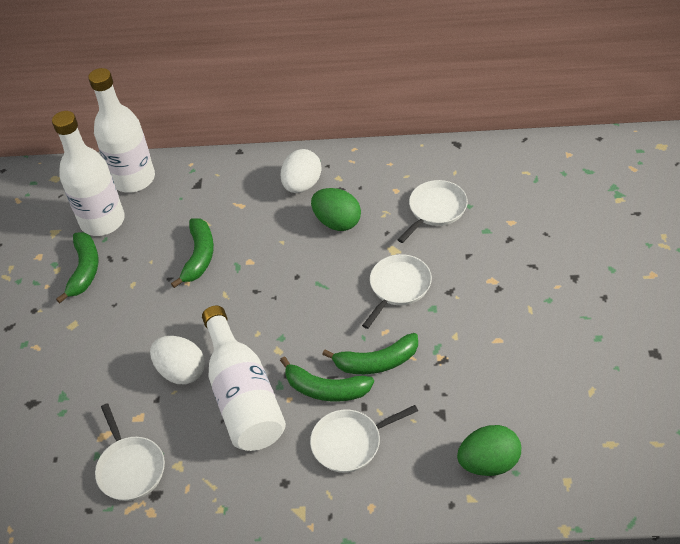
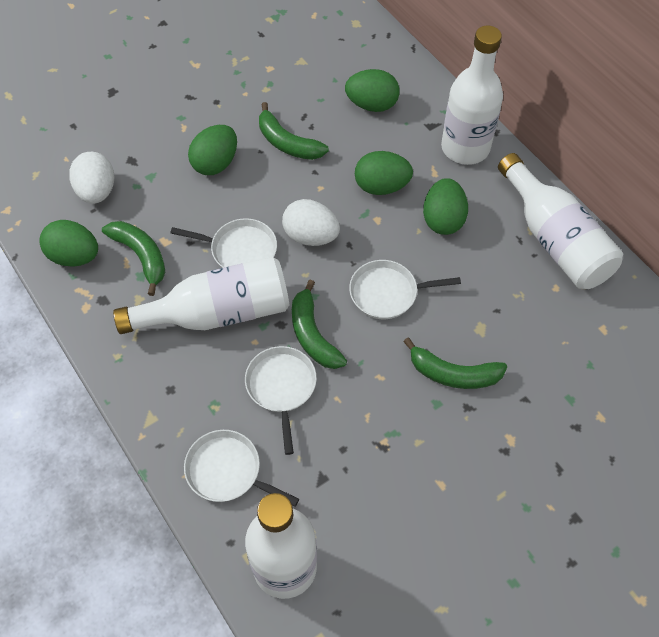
green egg: 2 -> 5
white bottle: 3 -> 4

